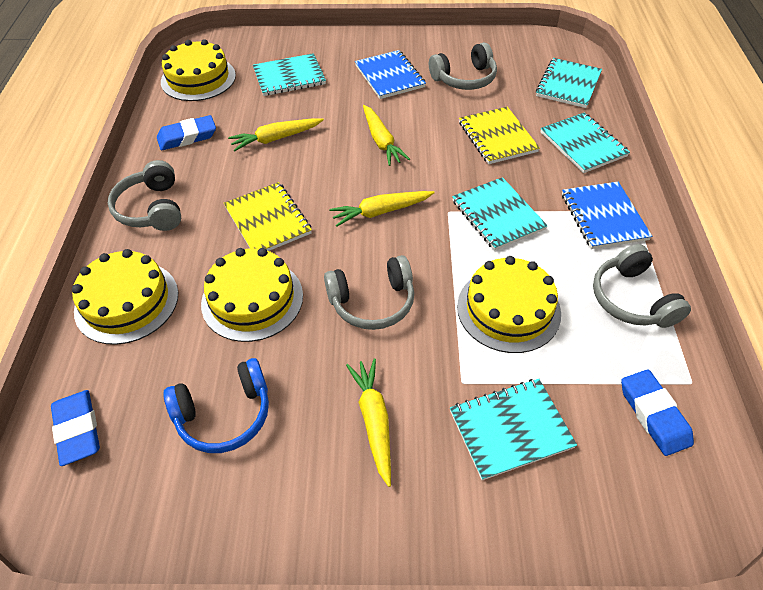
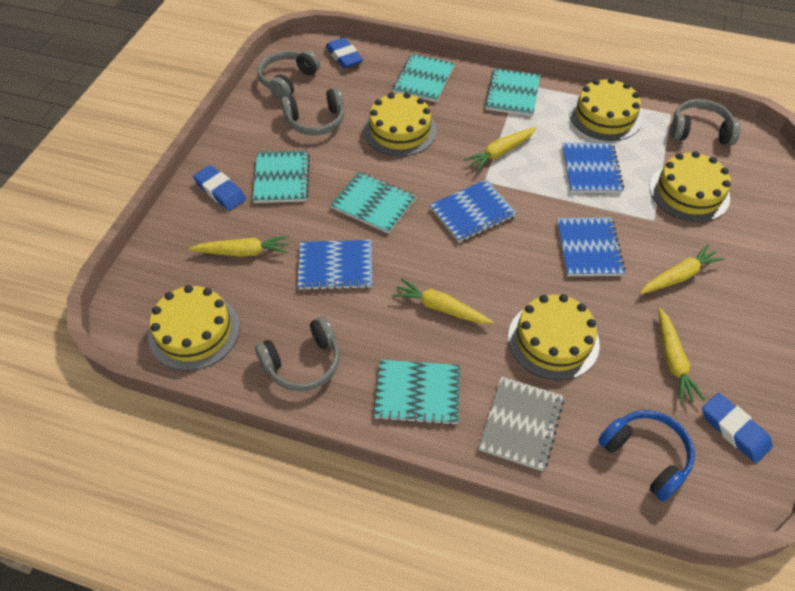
blue notebook: 2 -> 4
grey notebook: 0 -> 1
yellow cake: 4 -> 5
yellow carrot: 4 -> 5
yellow notebook: 2 -> 0

